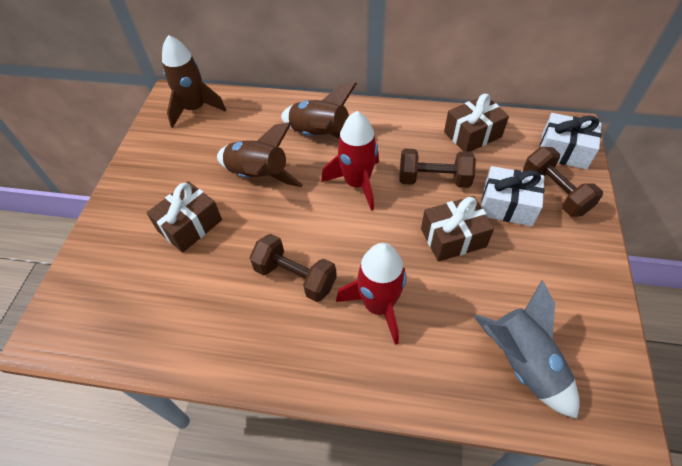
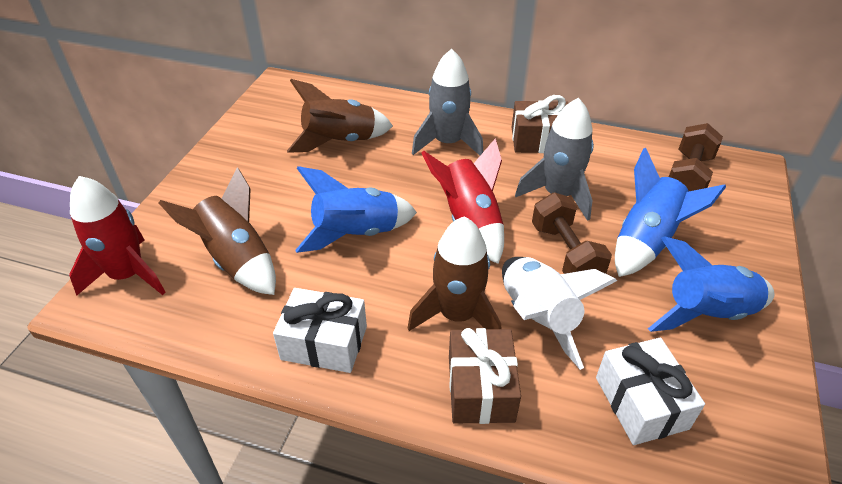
blue rocket: 0 -> 3
brown dumbbell: 3 -> 2
brown gift: 3 -> 2
grey rocket: 1 -> 2
white rocket: 0 -> 1

